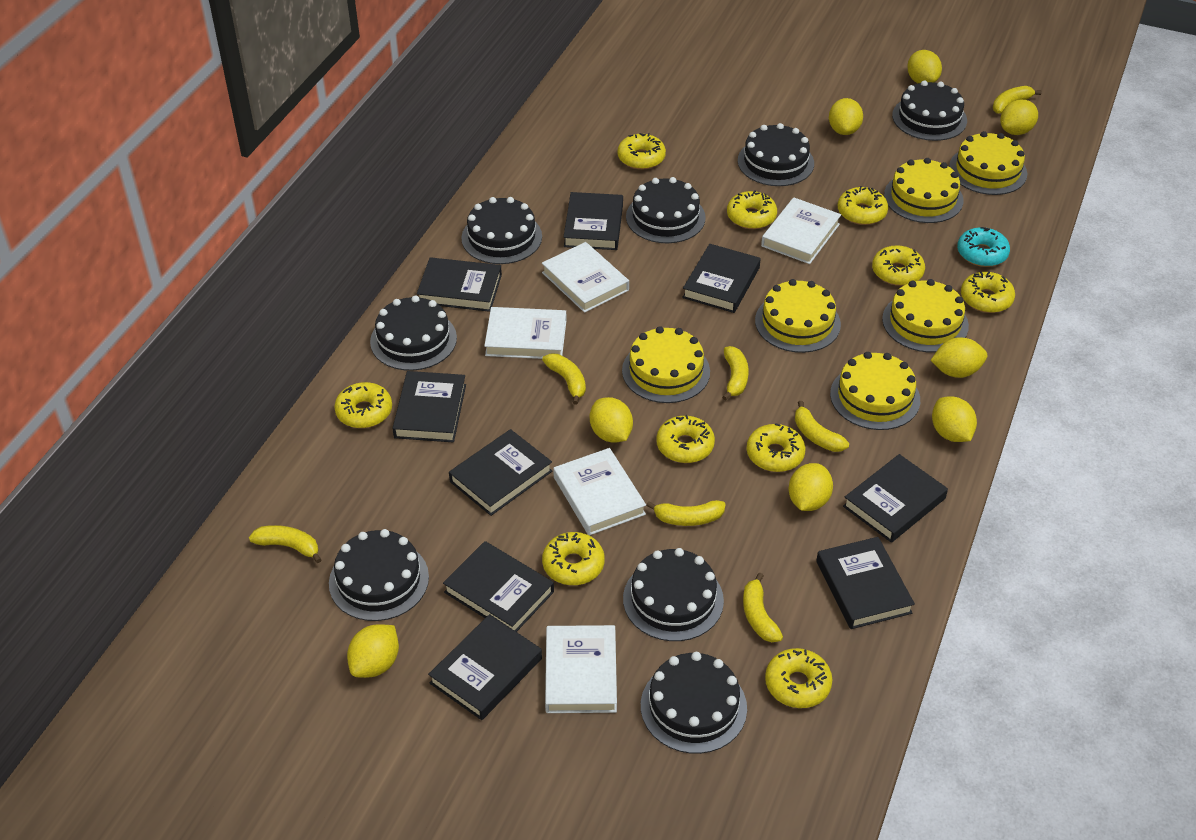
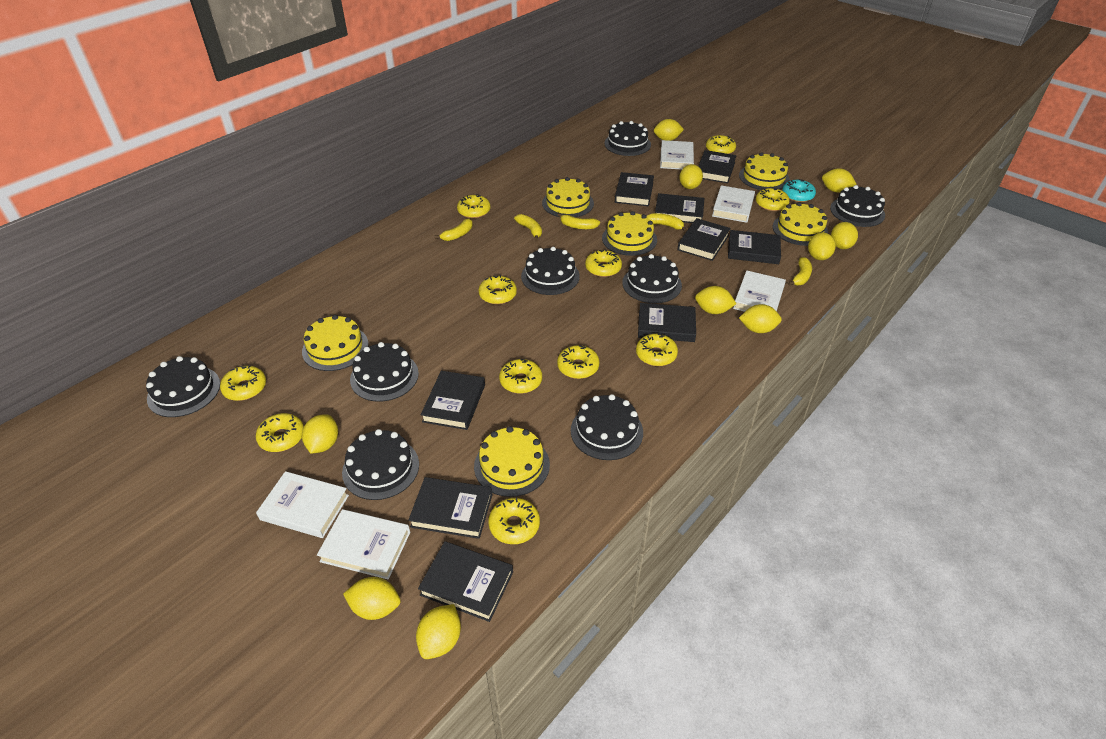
yellow banana: 7 -> 5
yellow donut: 10 -> 11
yellow lemon: 8 -> 10

